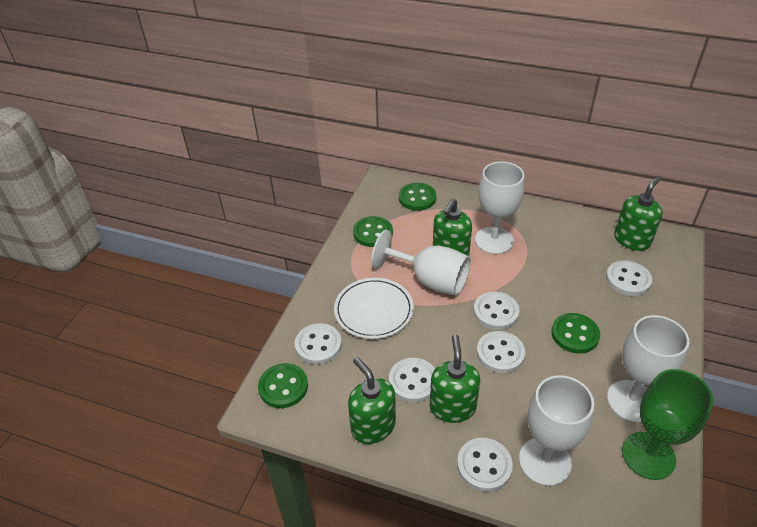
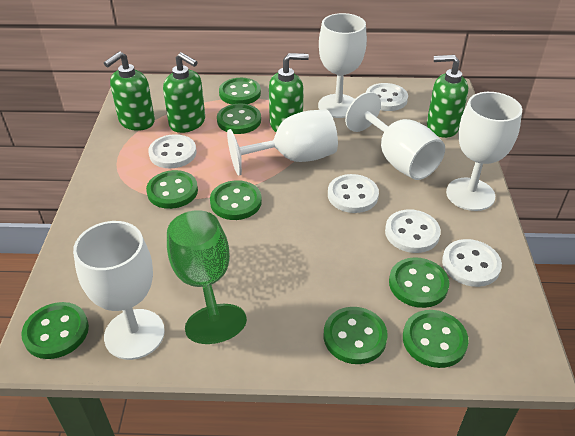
green button: 4 -> 8
white button: 6 -> 5
white goblet: 4 -> 5
white plate: 1 -> 0

